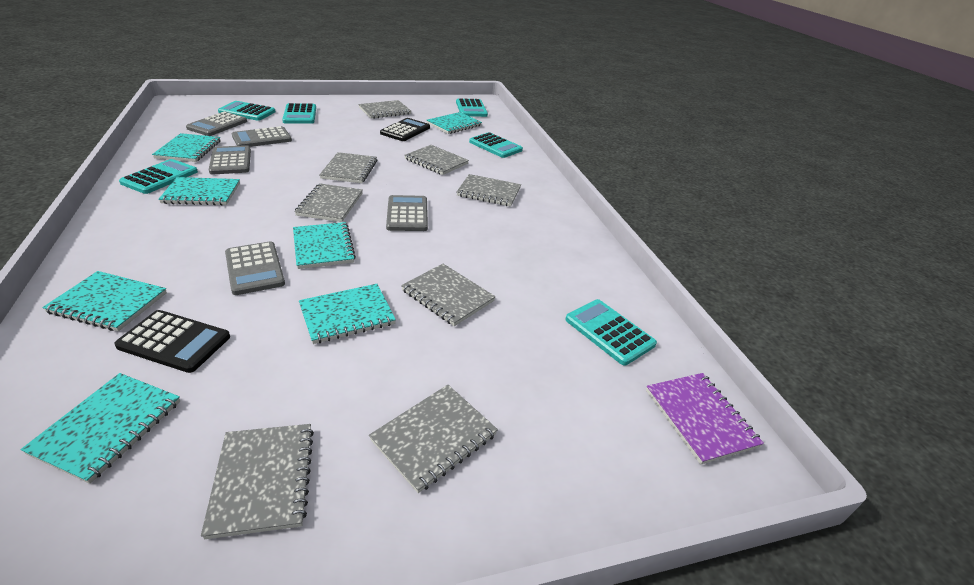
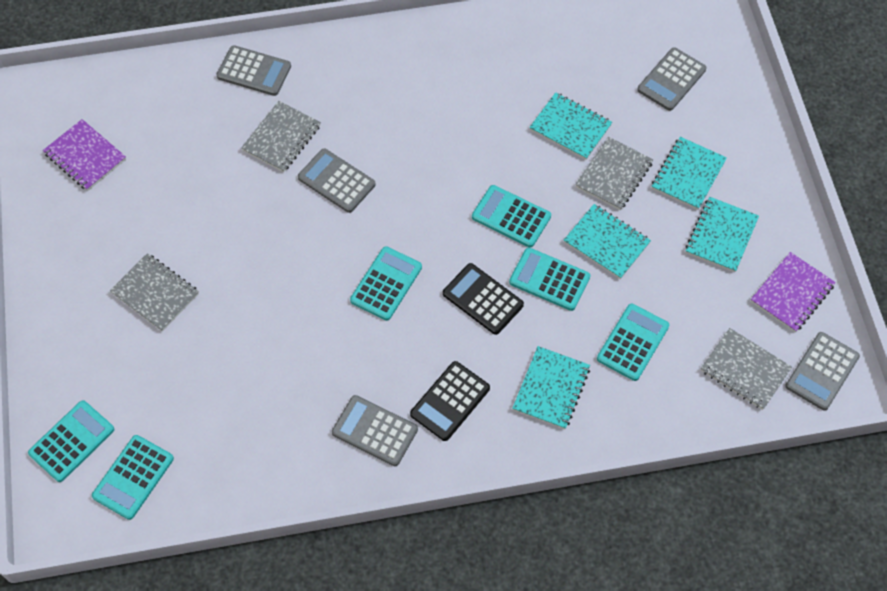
grey notebook: 8 -> 4
purple notebook: 1 -> 2
turquoise notebook: 7 -> 5

